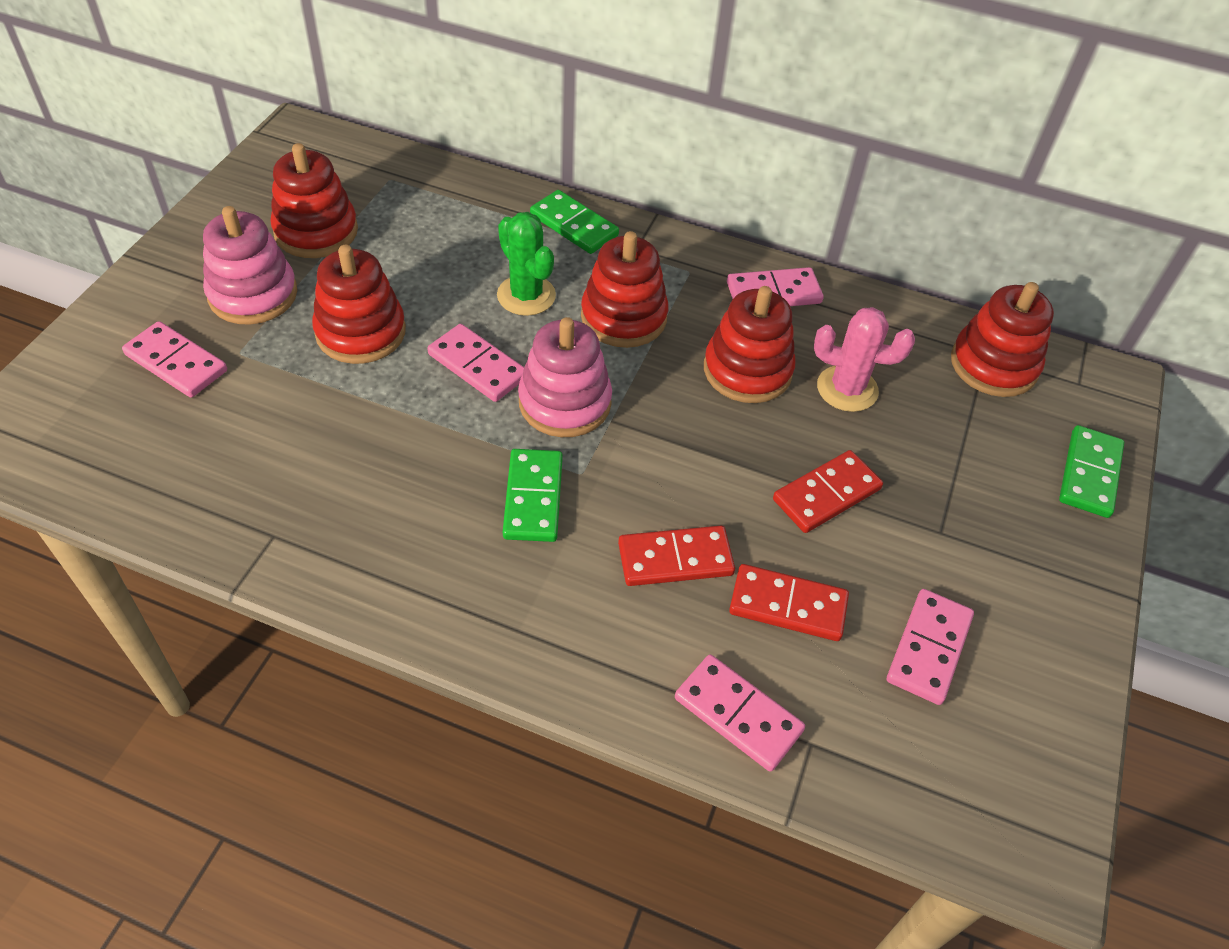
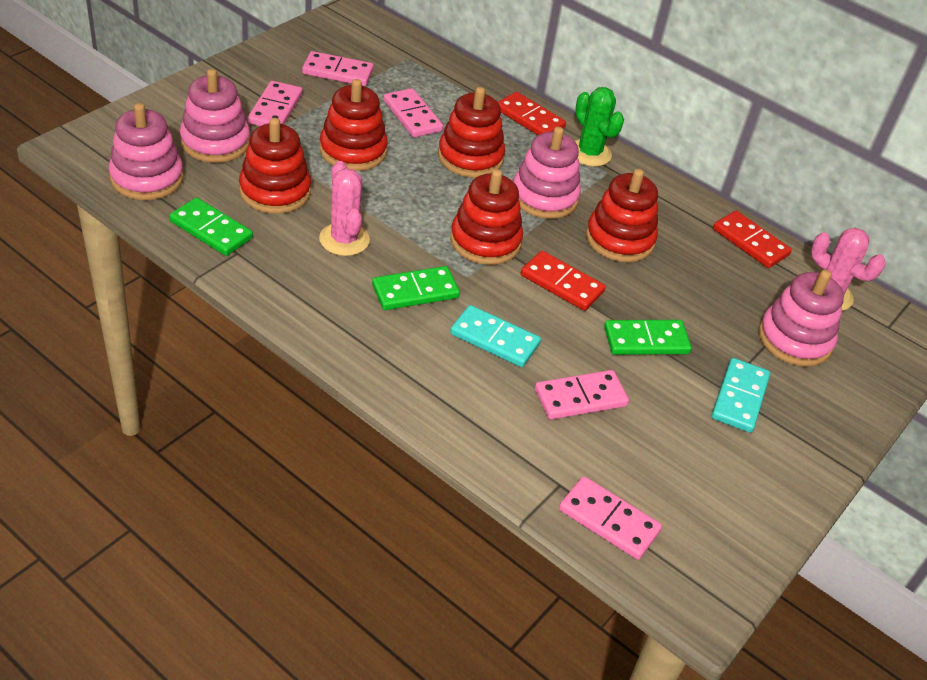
pink cactus: 1 -> 2
pink stacking toy: 2 -> 4
turquoise domino: 0 -> 2

